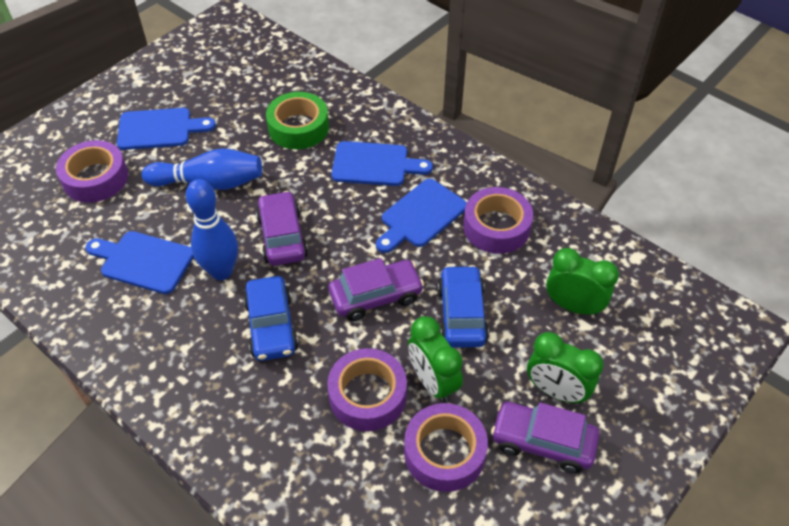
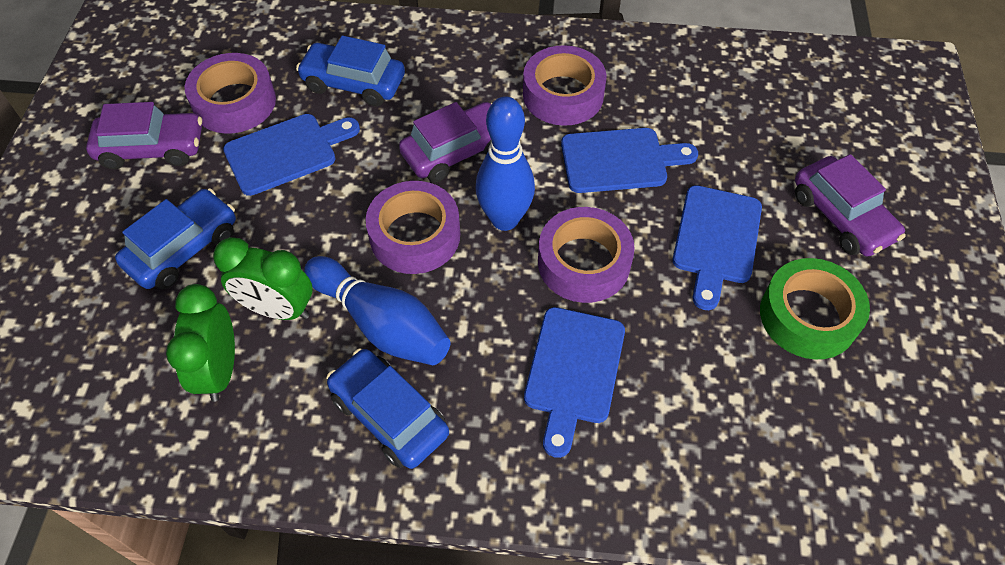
blue car: 2 -> 3
green clock: 3 -> 2

